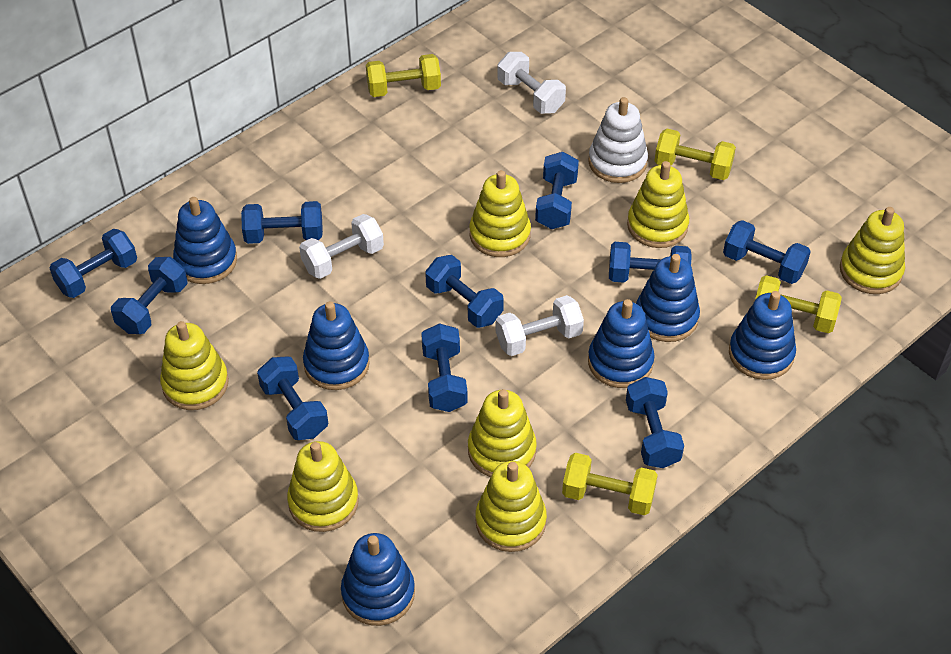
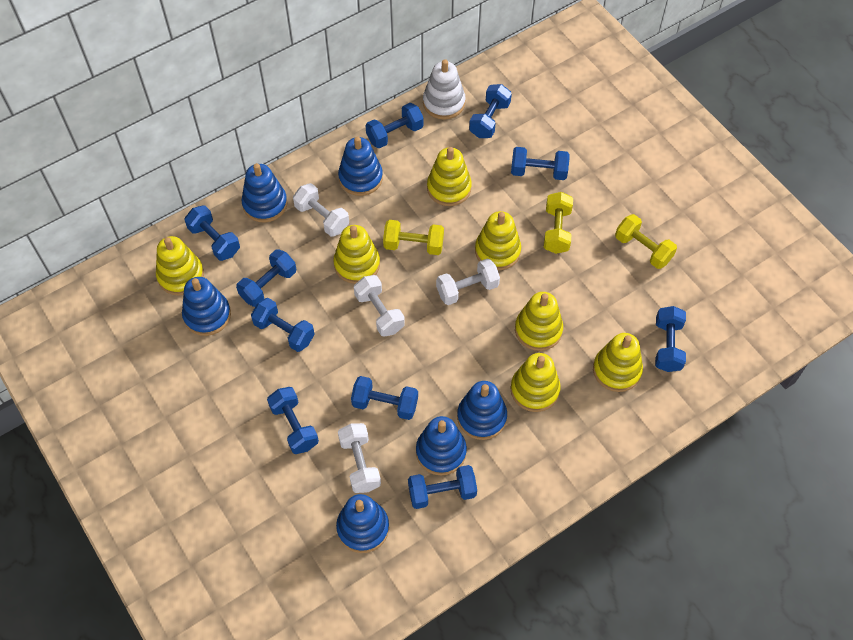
white dumbbell: 3 -> 4
yellow dumbbell: 4 -> 3

